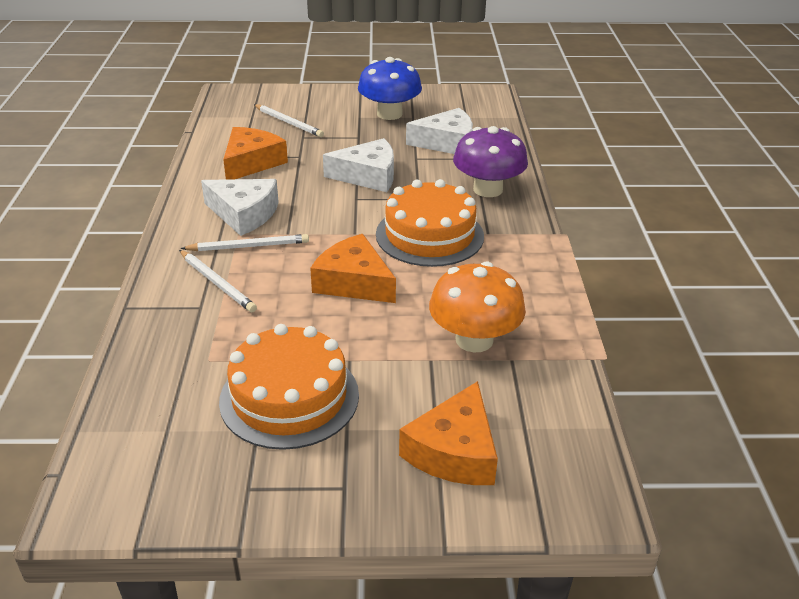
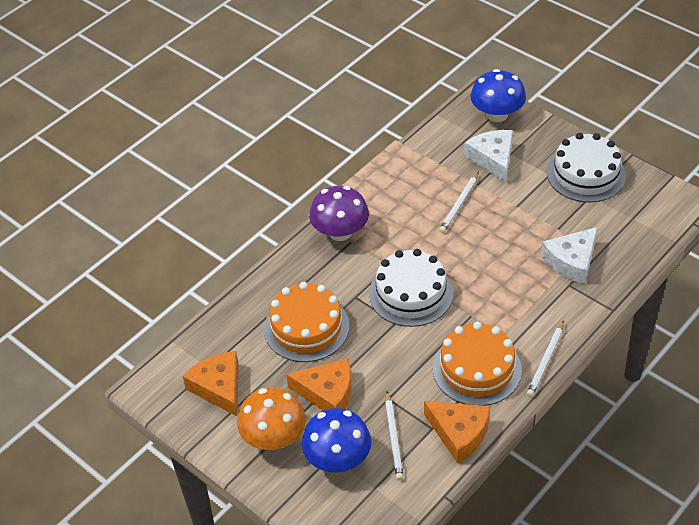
blue mushroom: 1 -> 2
white cake: 0 -> 2
white cheese: 3 -> 2

